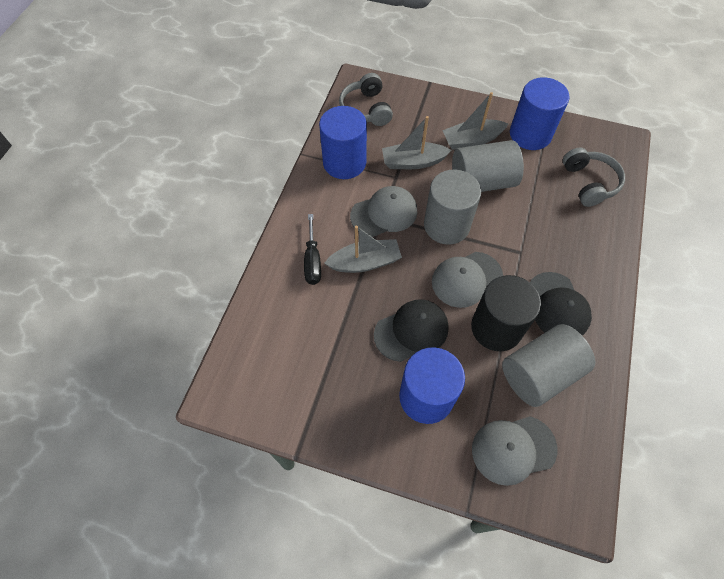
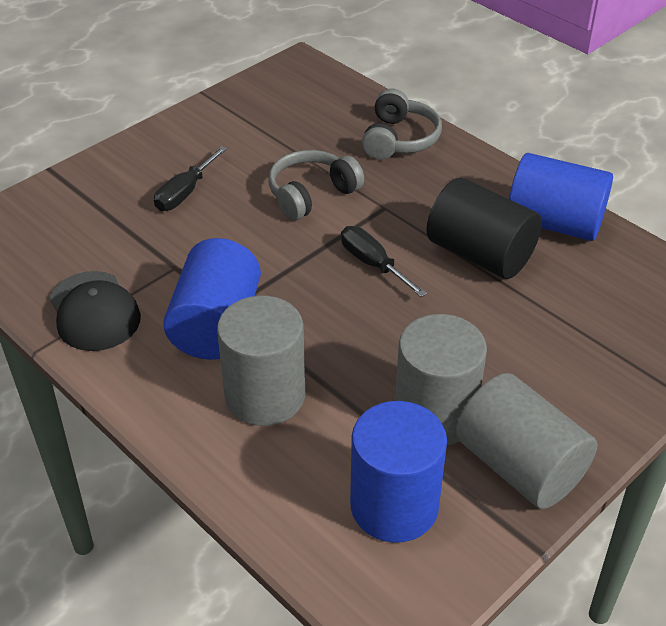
black cap: 2 -> 1
black screwdriver: 1 -> 2
grey boat: 3 -> 0
grey cap: 3 -> 0

